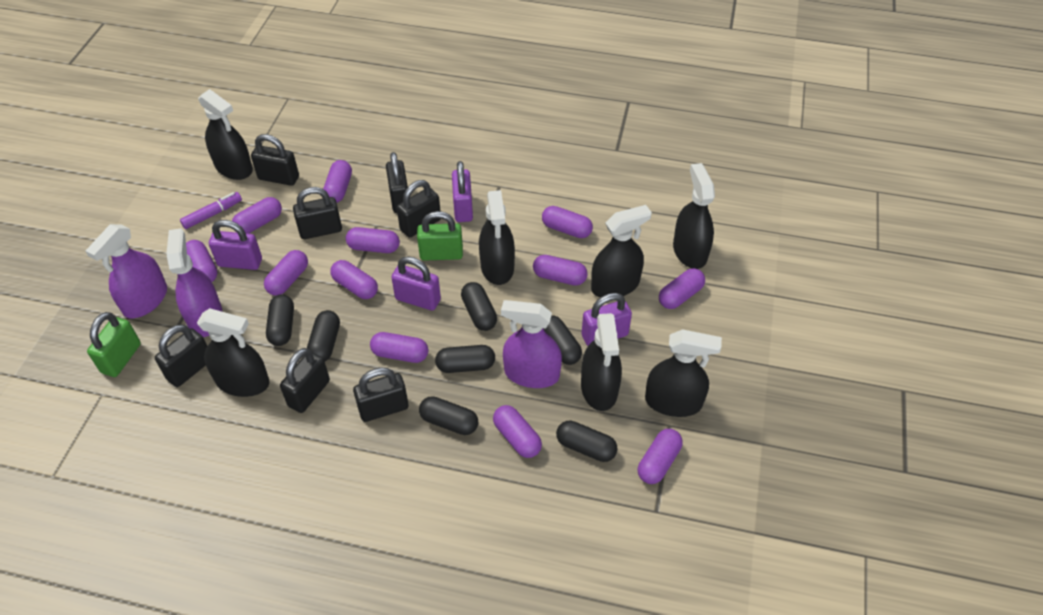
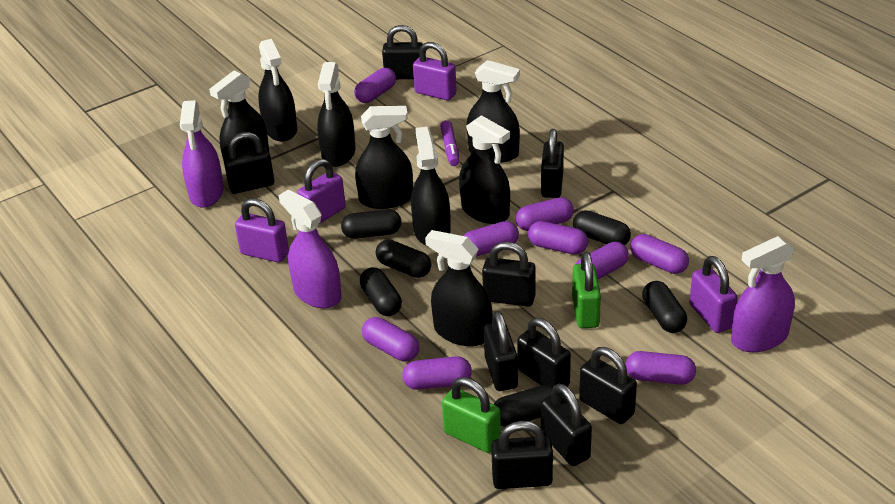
black capsule: 7 -> 6
black padlock: 7 -> 9
black spray bottle: 7 -> 8
purple capsule: 12 -> 9

